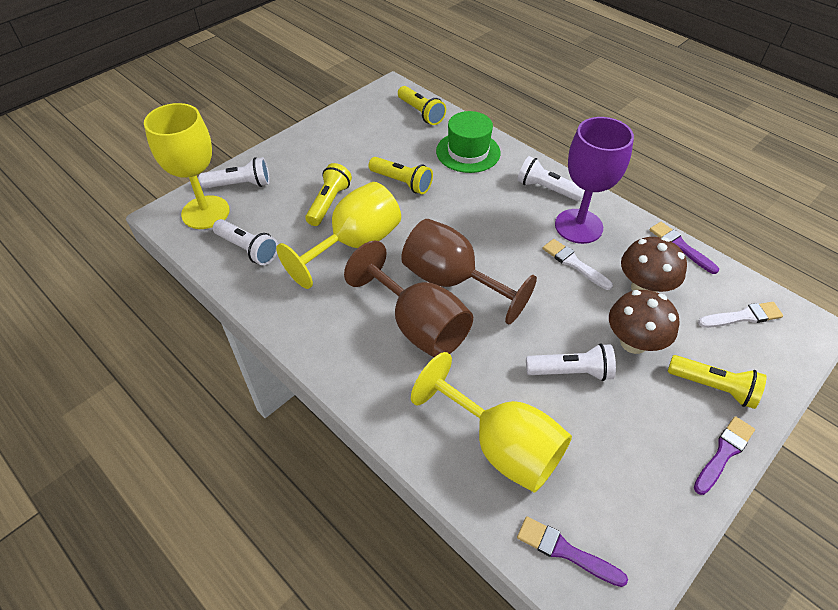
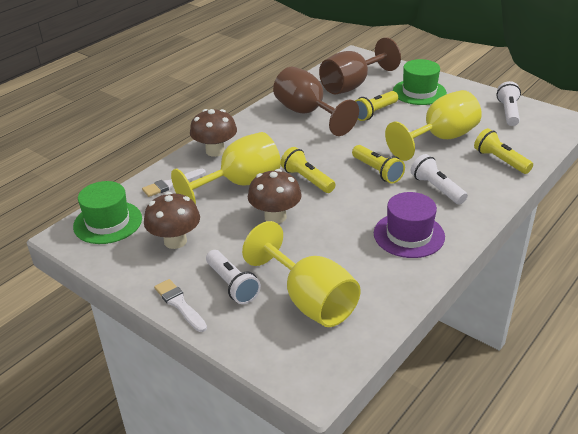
brown mushroom: 2 -> 3
green hat: 1 -> 2
purple brush: 3 -> 0
purple goblet: 1 -> 0
purple hat: 0 -> 1
white flashlight: 4 -> 3

